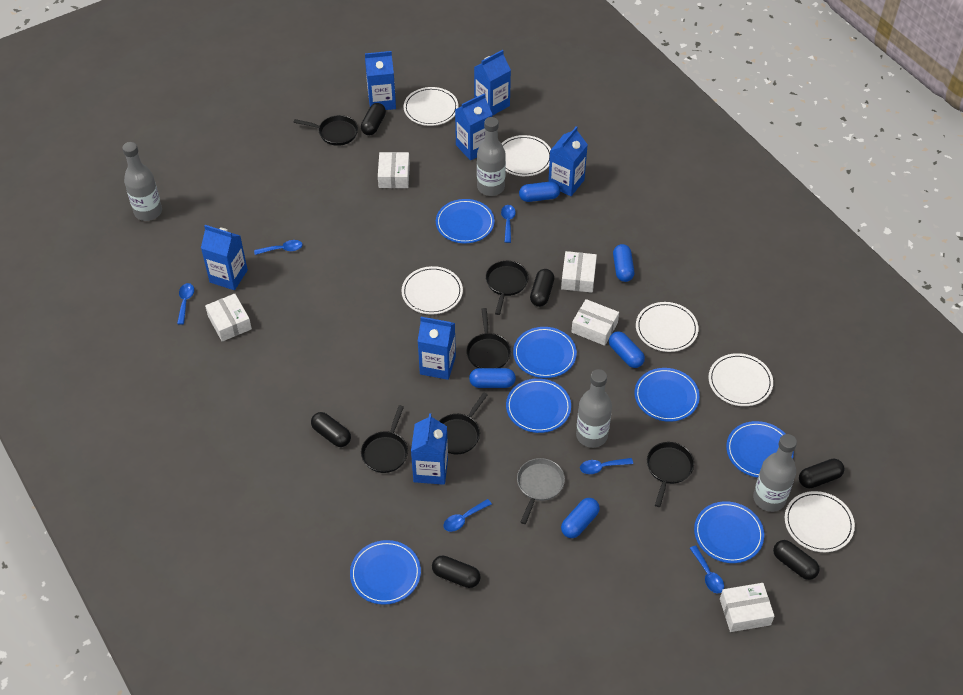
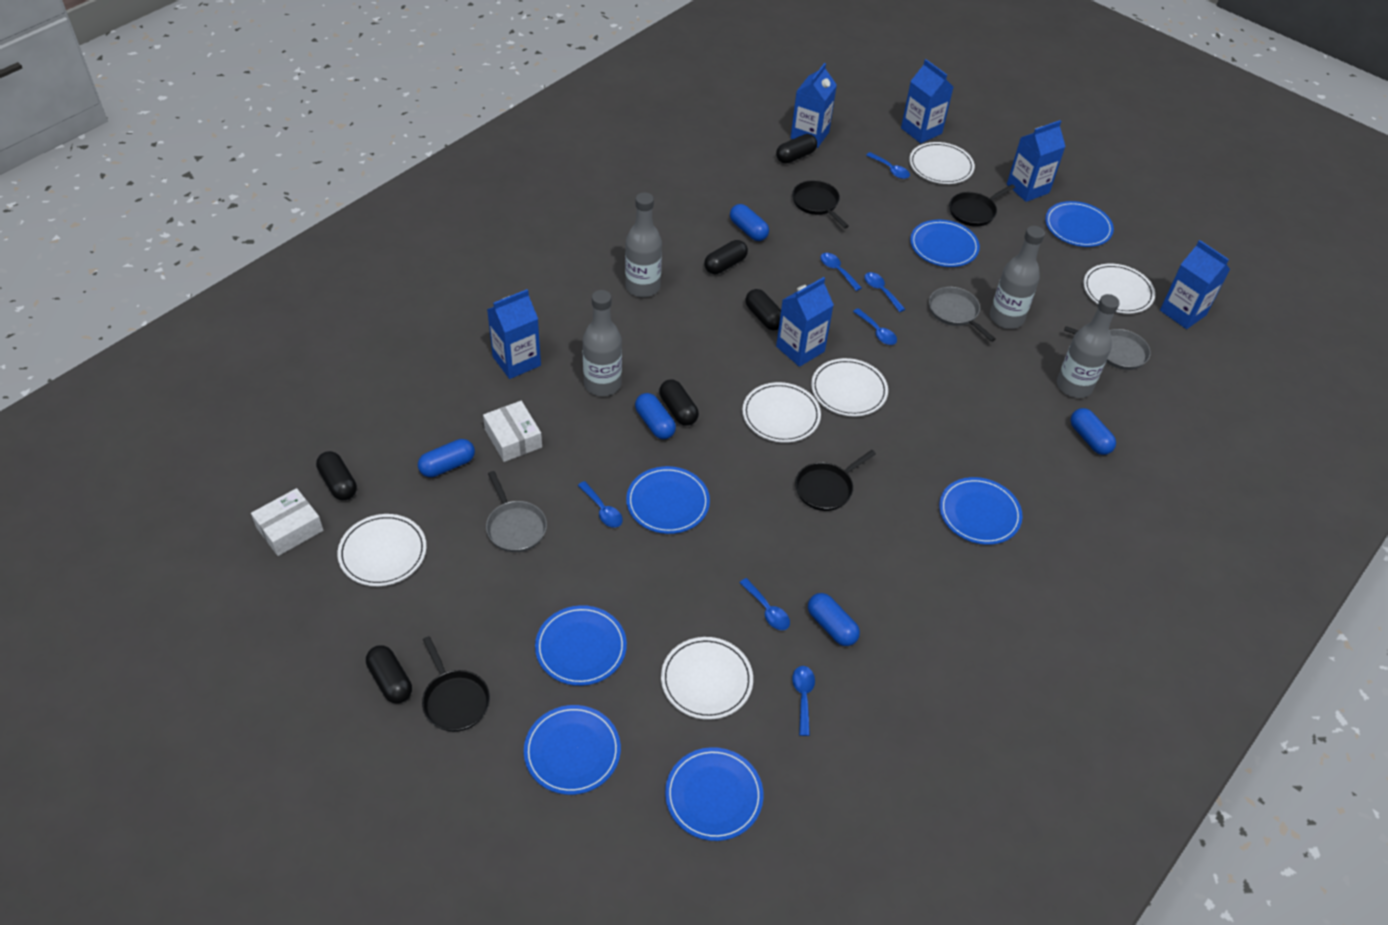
black pan: 6 -> 4
blue carton: 7 -> 6
blue spoon: 6 -> 7
grey pan: 1 -> 3
white box: 5 -> 2

